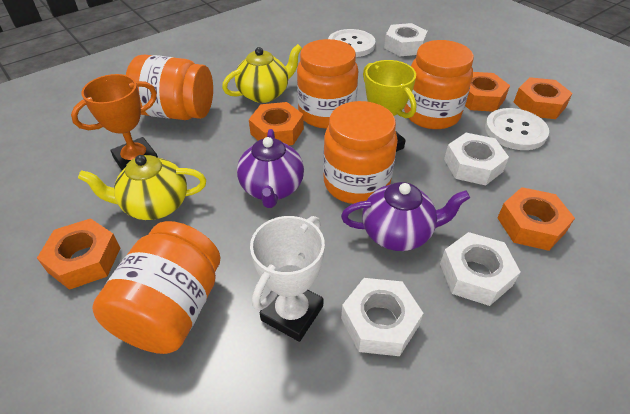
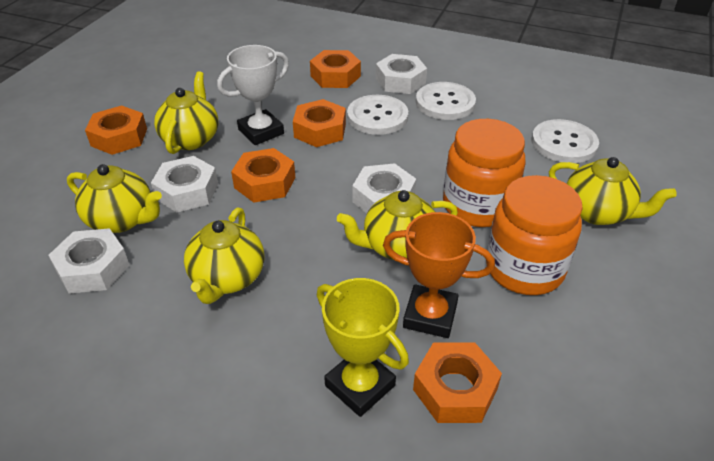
orange jar: 5 -> 2
purple teapot: 2 -> 0
white button: 2 -> 3
yellow teapot: 2 -> 5

